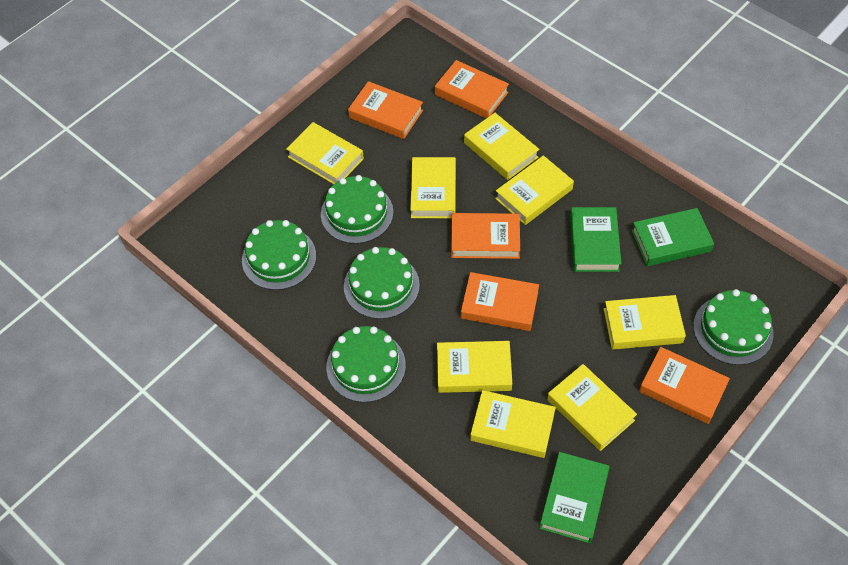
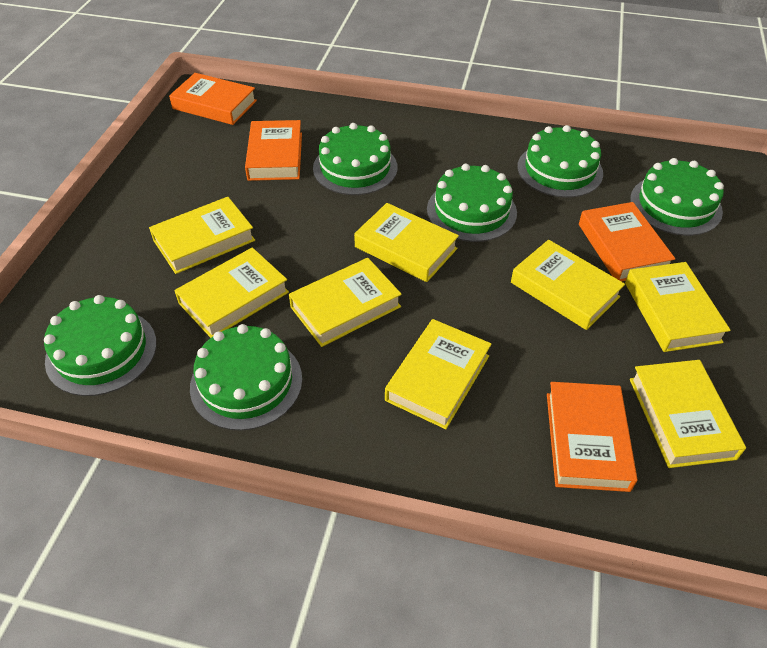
green book: 3 -> 0
green cake: 5 -> 6
orange book: 5 -> 4

